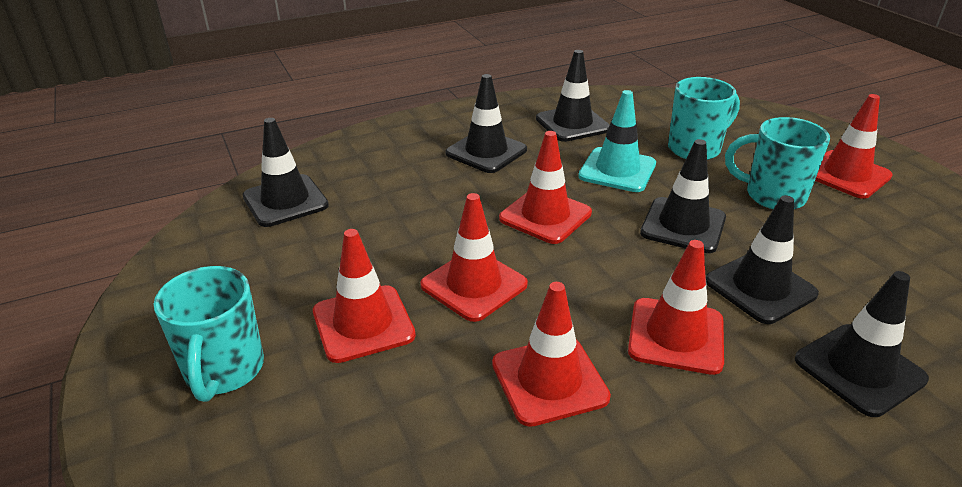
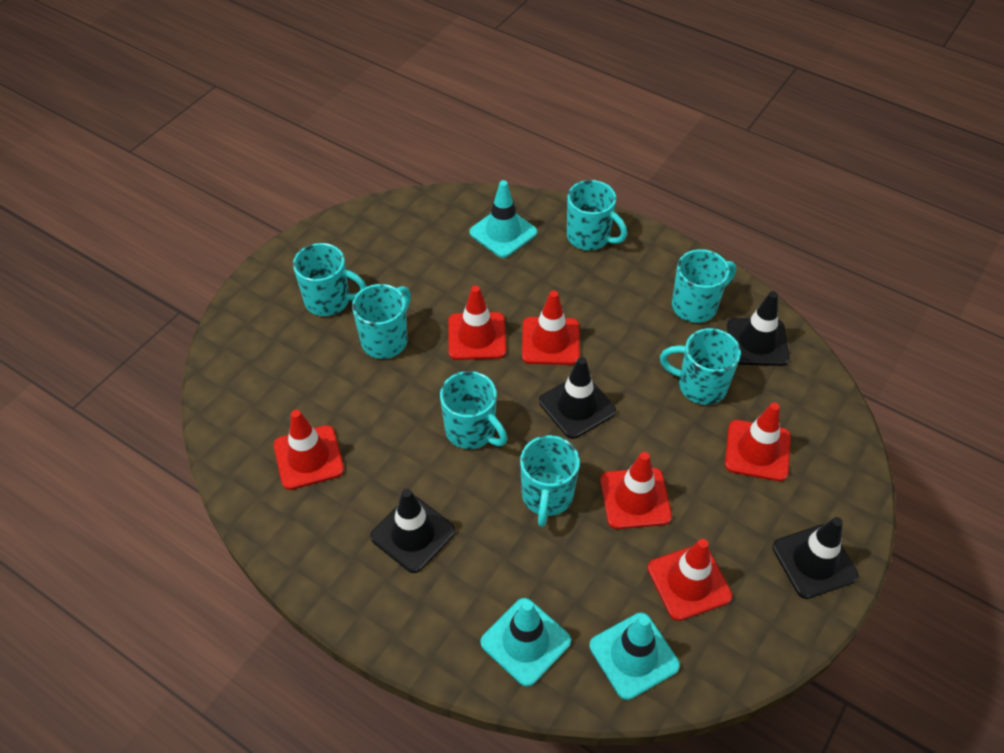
black traffic cone: 6 -> 4
turquoise mug: 3 -> 7
turquoise traffic cone: 1 -> 3

